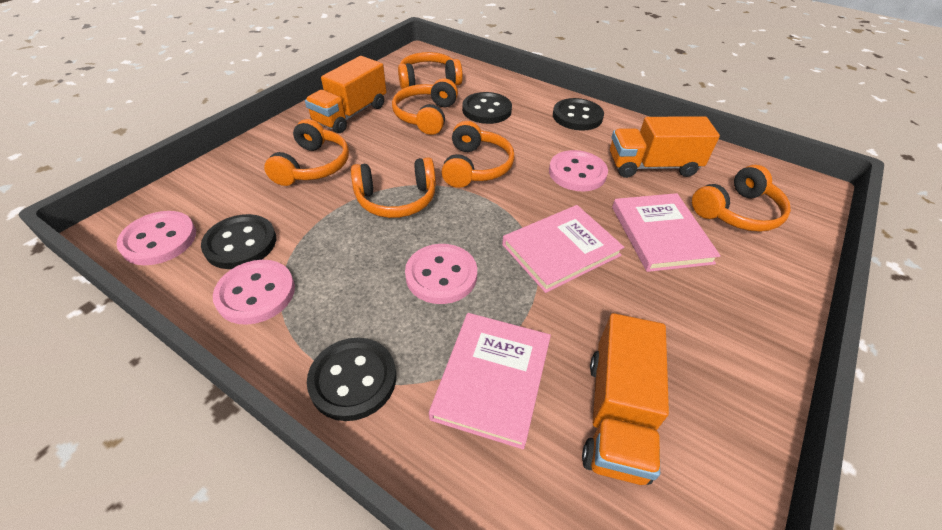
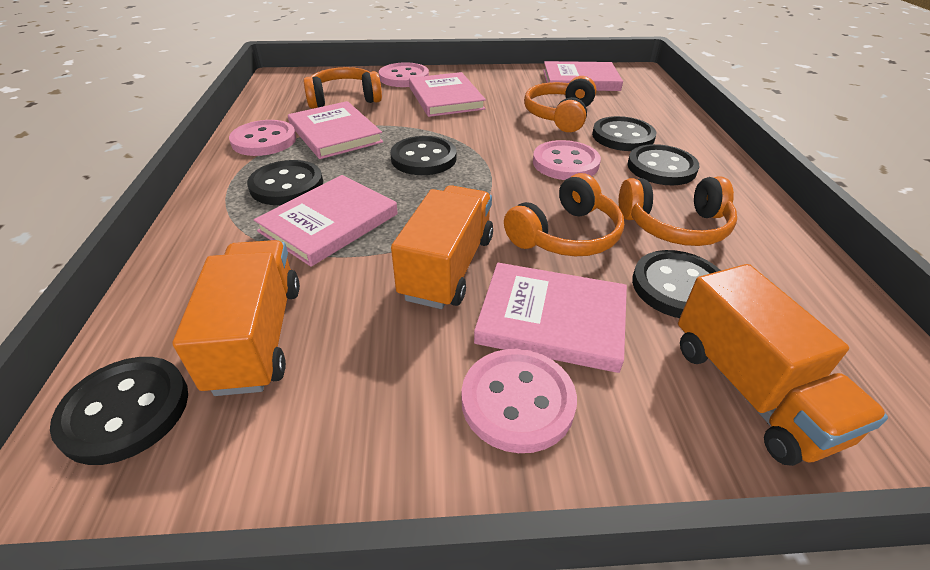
black button: 4 -> 6
orange headphones: 6 -> 4
pink book: 3 -> 5

